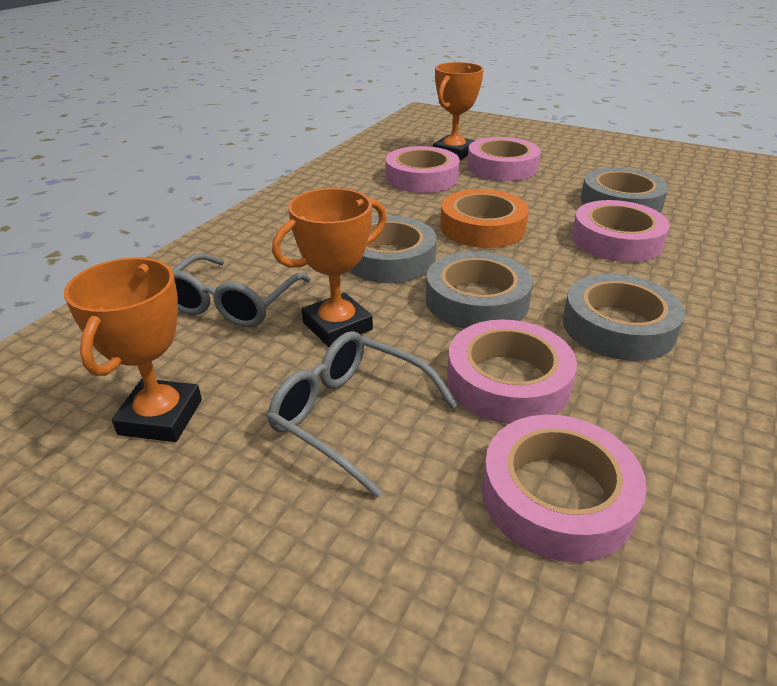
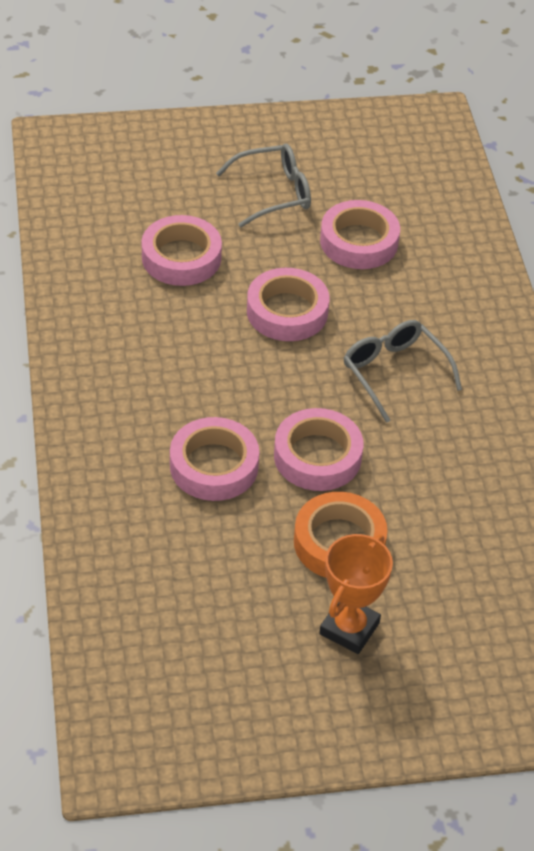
grey tape: 4 -> 0
orange trophy: 3 -> 1

